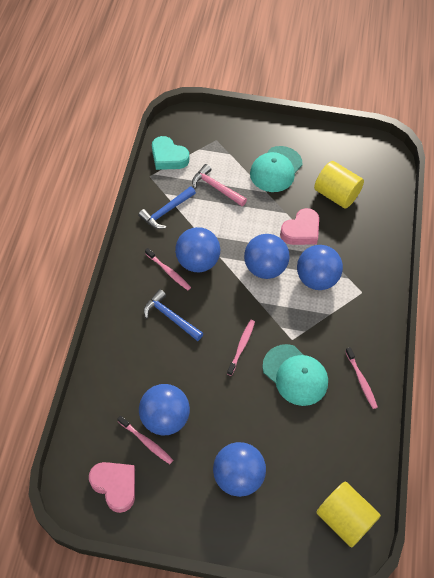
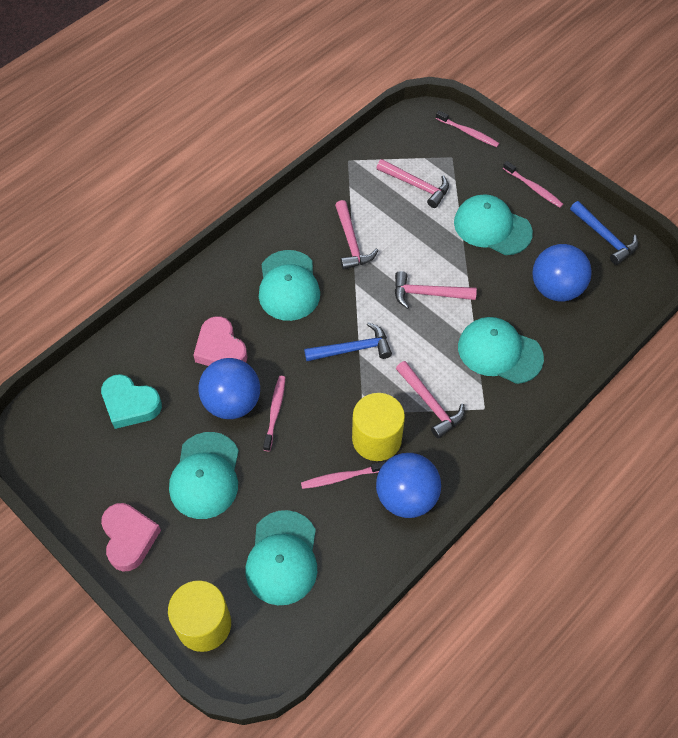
blue ball: 5 -> 3
pink hammer: 1 -> 4
turquoise cap: 2 -> 5

